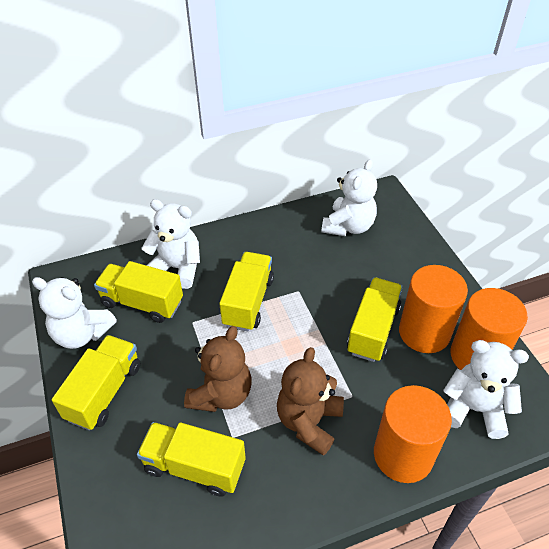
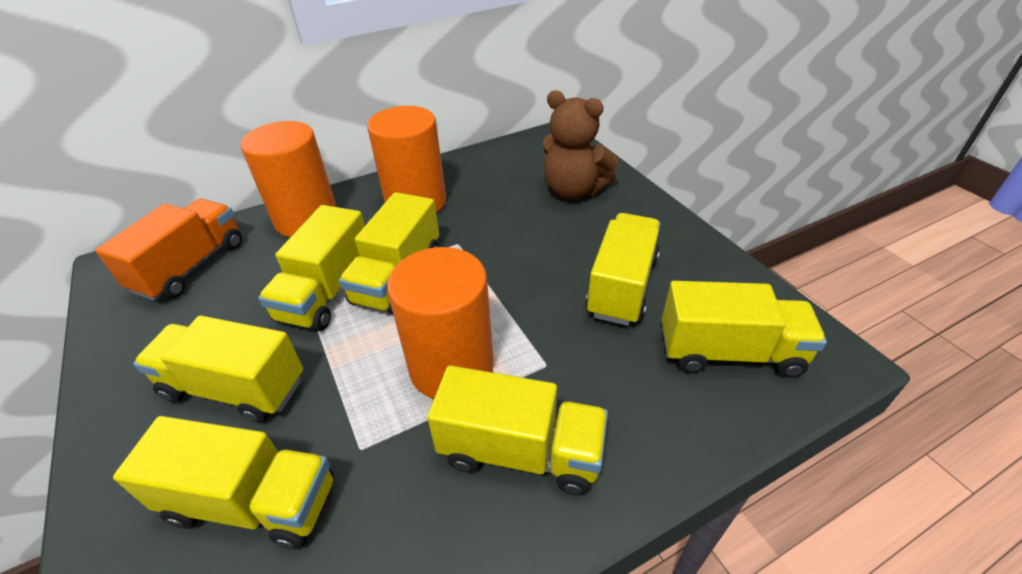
brown teddy bear: 2 -> 1
orange truck: 0 -> 1
white teddy bear: 4 -> 0
yellow truck: 5 -> 7

